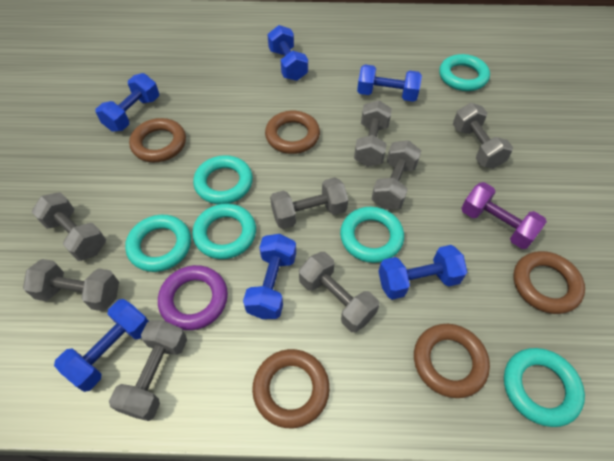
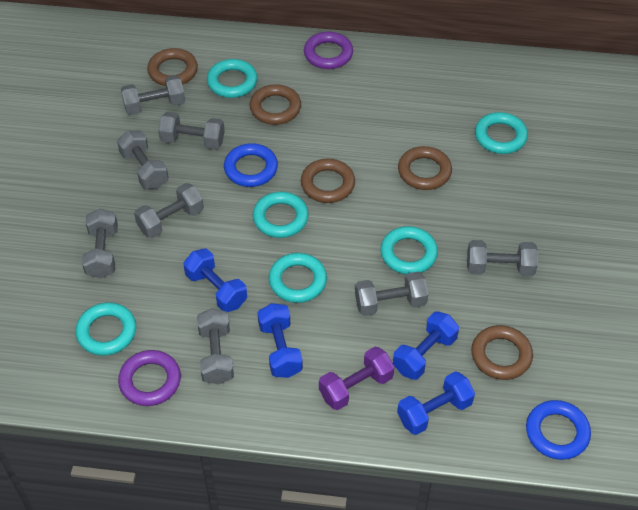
blue dumbbell: 6 -> 4
blue ring: 0 -> 2
purple ring: 1 -> 2

